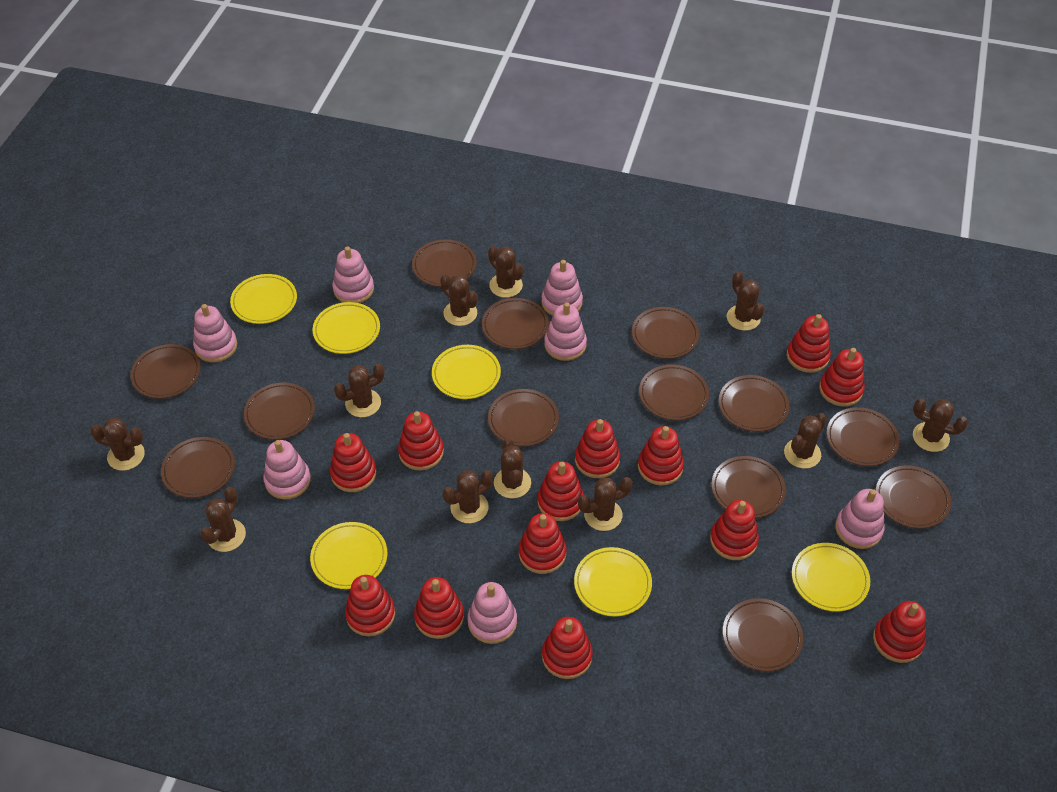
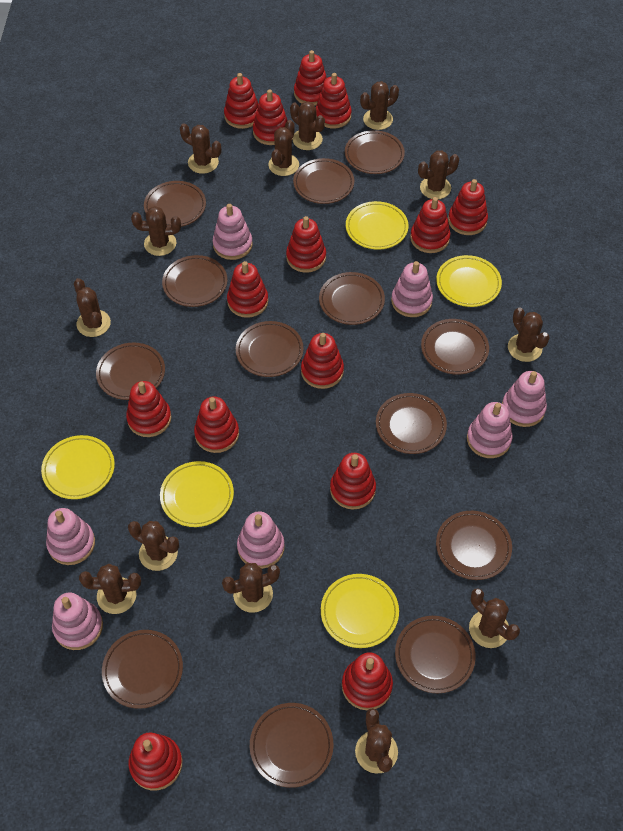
brown cactus: 11 -> 13
red stacking toy: 13 -> 14
yellow plate: 6 -> 5

